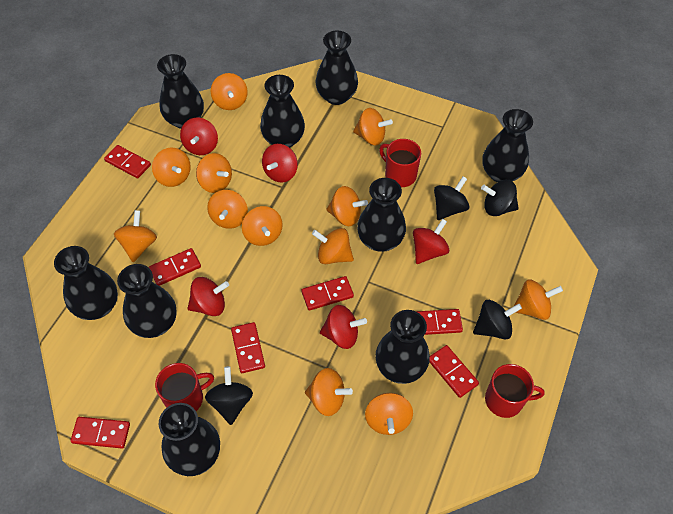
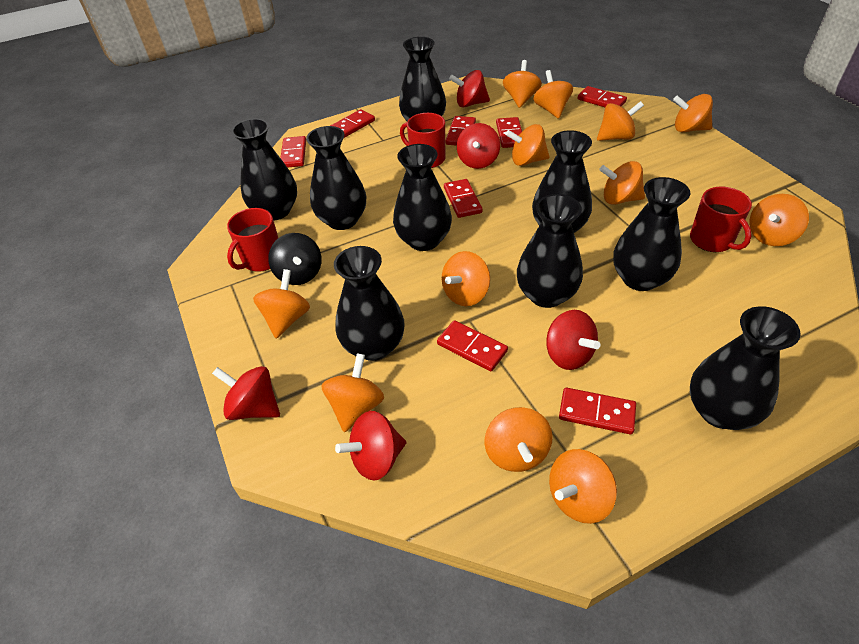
black spinning top: 4 -> 1
red domino: 7 -> 8

